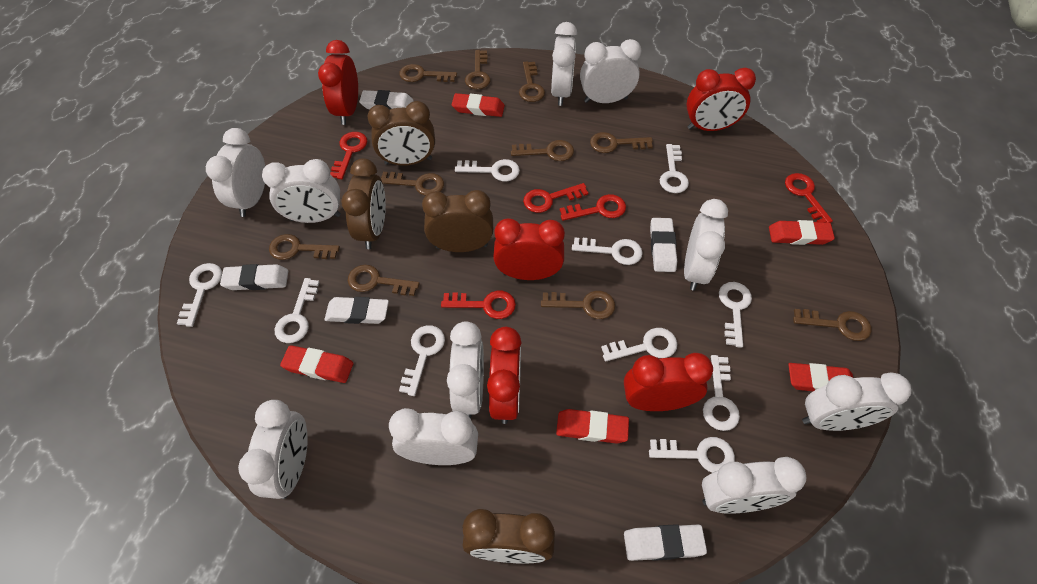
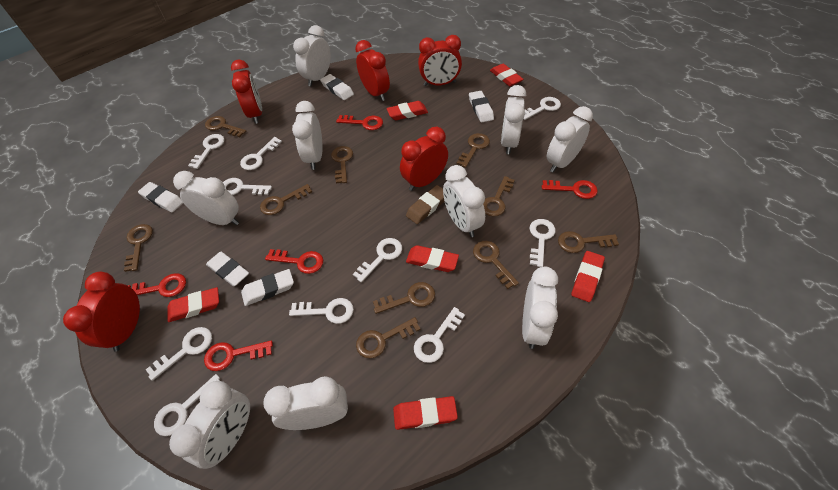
brown clock: 4 -> 0
brown eraser: 0 -> 1
red eraser: 5 -> 6
white clock: 10 -> 9

